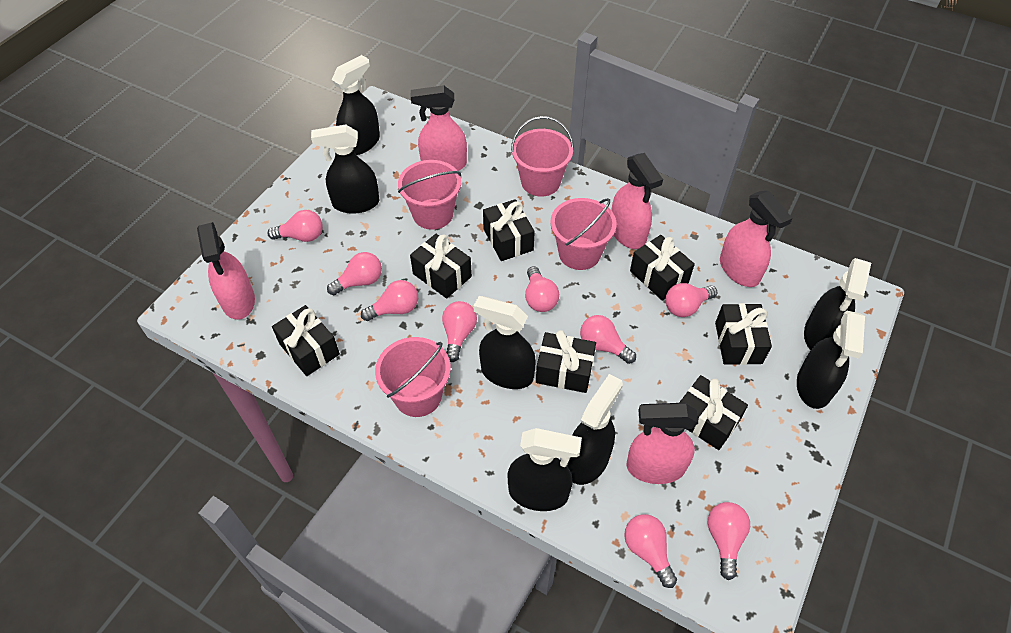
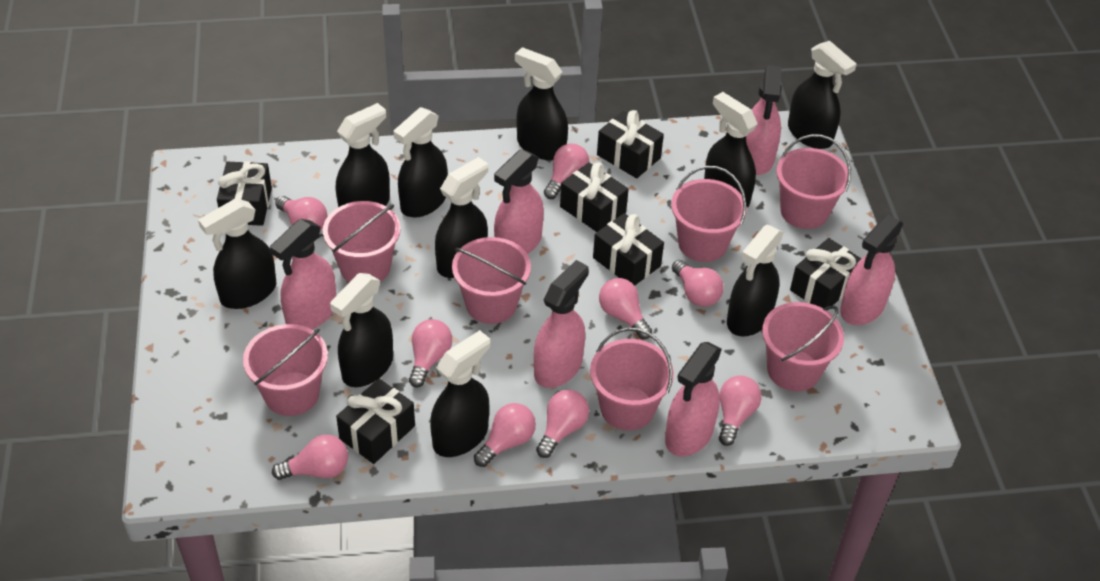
black gift: 7 -> 6
black spray bottle: 7 -> 10
pink bucket: 4 -> 7
pink spray bottle: 5 -> 6

